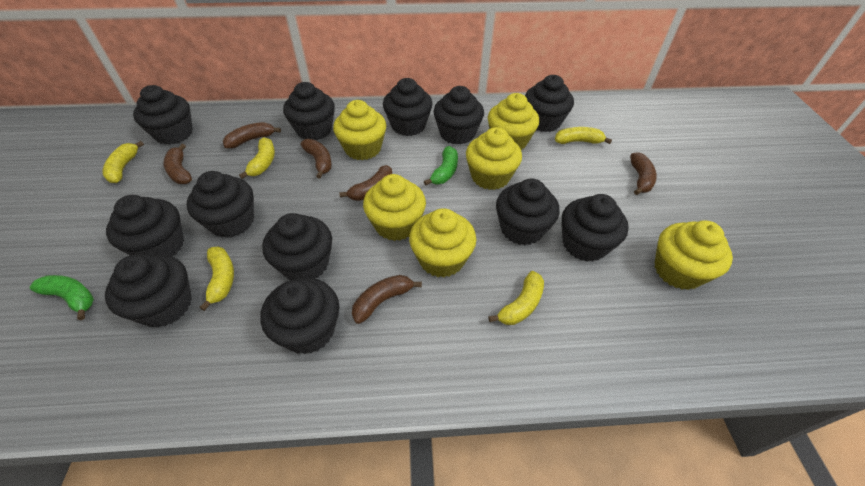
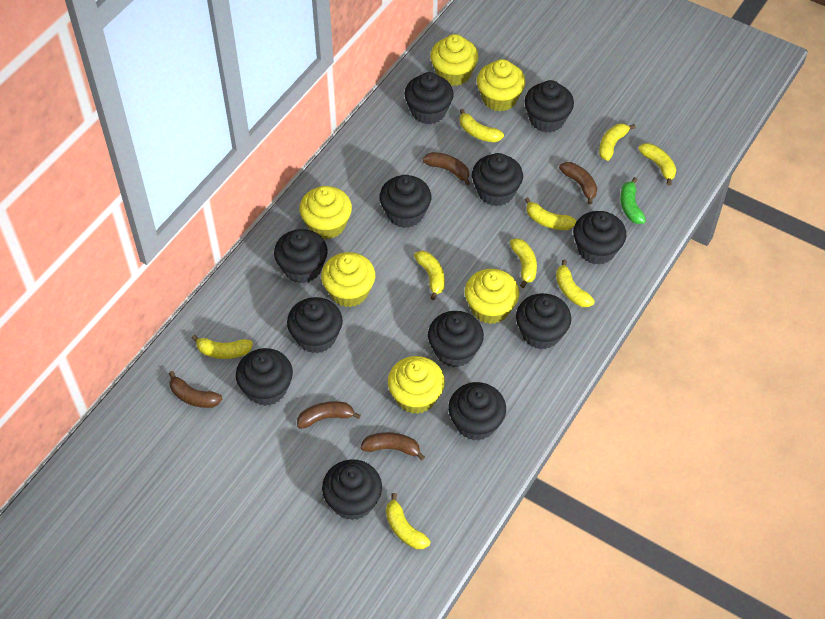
brown banana: 6 -> 5
green banana: 2 -> 1
yellow banana: 5 -> 9

